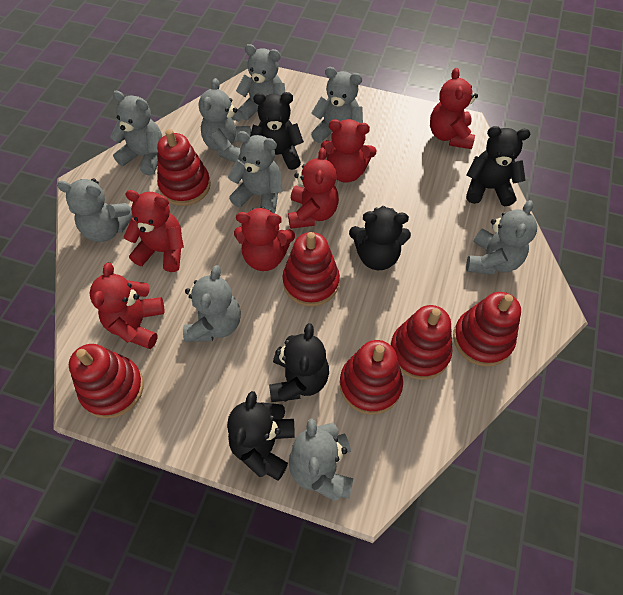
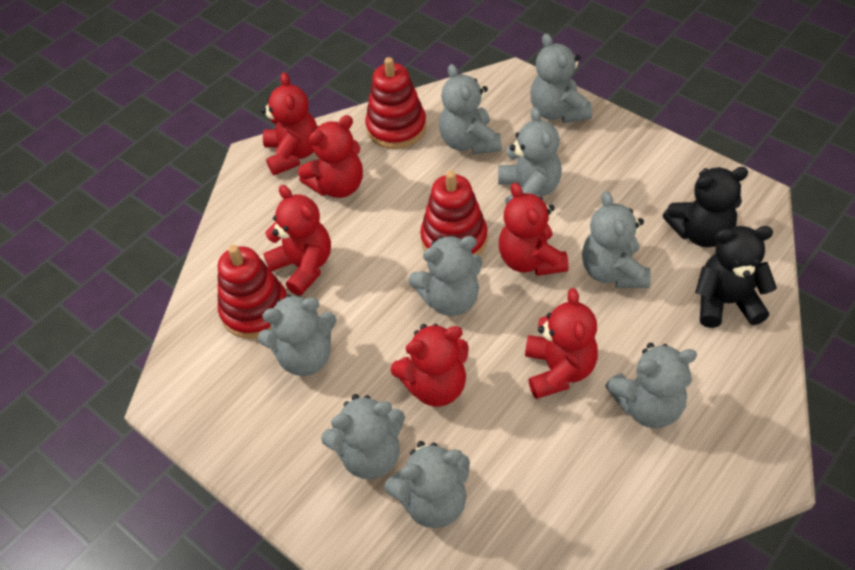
black teddy bear: 5 -> 2
red stacking toy: 6 -> 3

